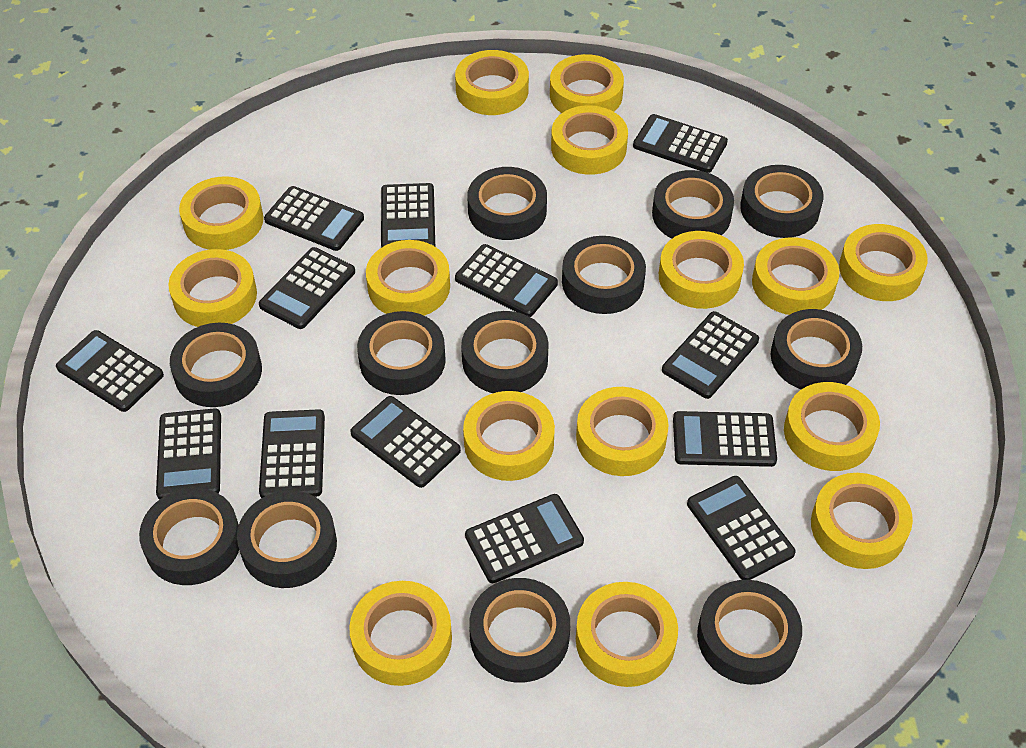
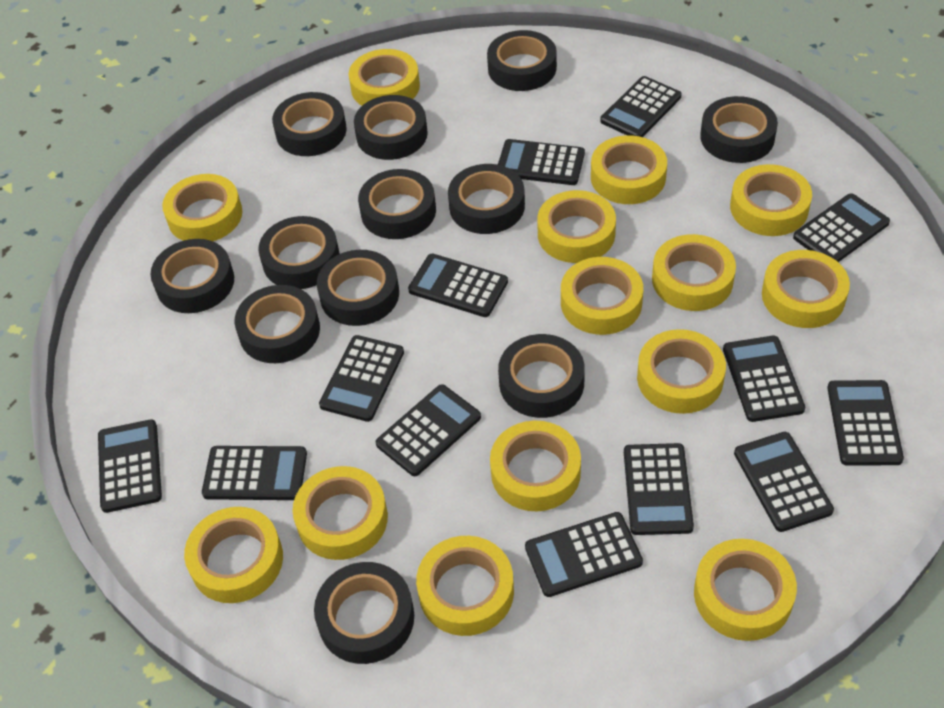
yellow tape: 15 -> 14

